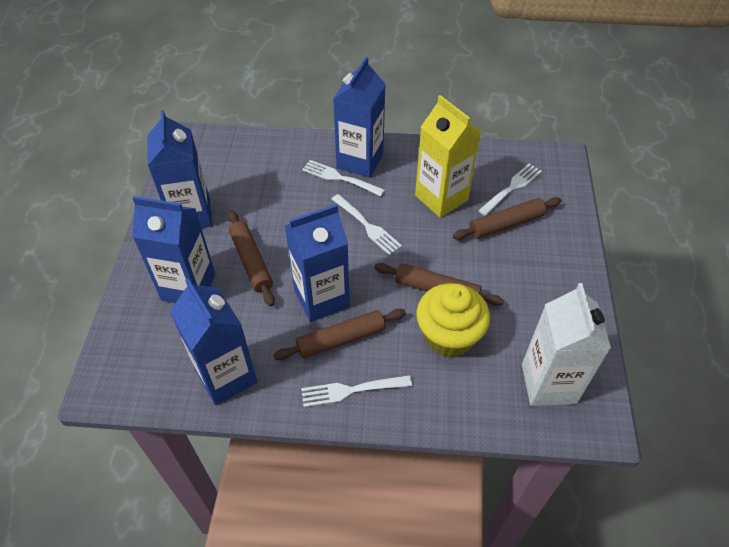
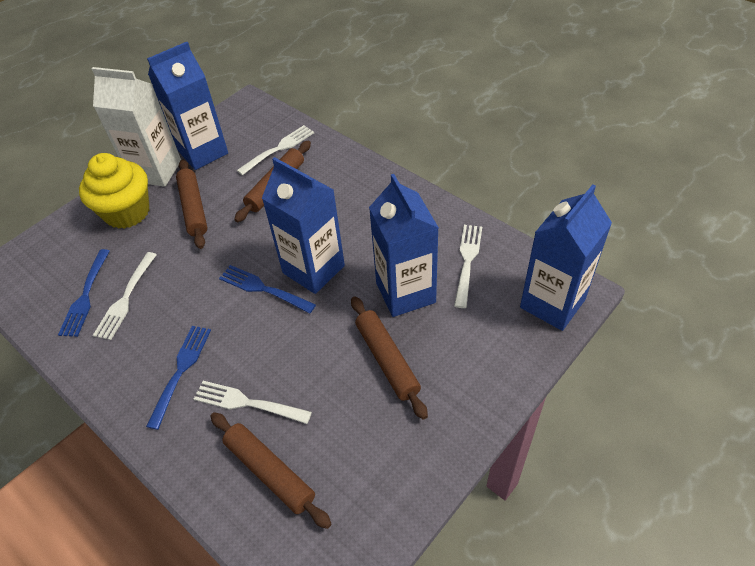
blue carton: 5 -> 4
blue fork: 0 -> 3
yellow carton: 1 -> 0

